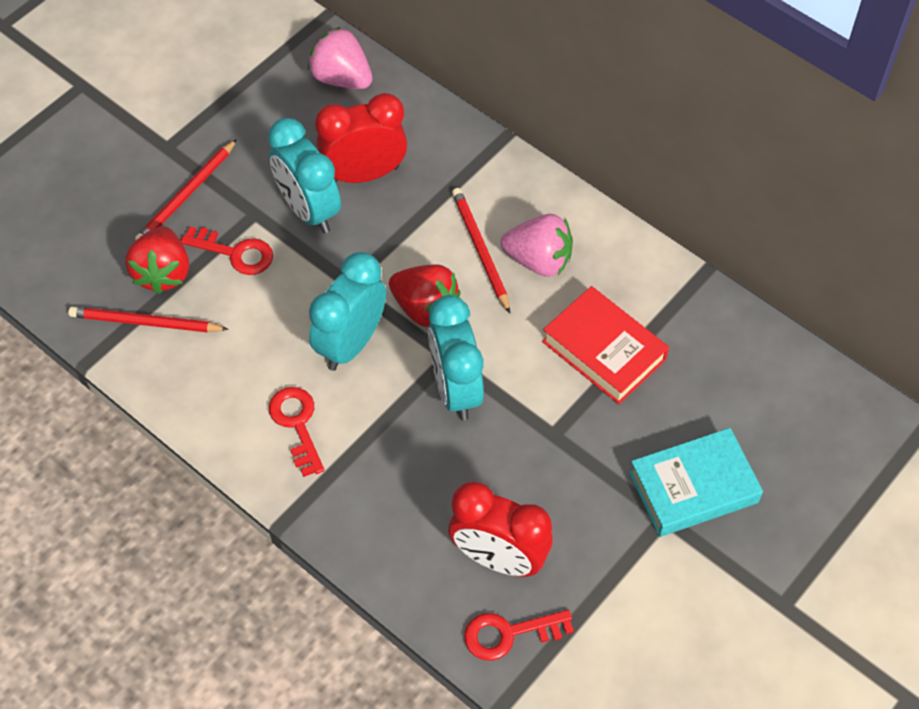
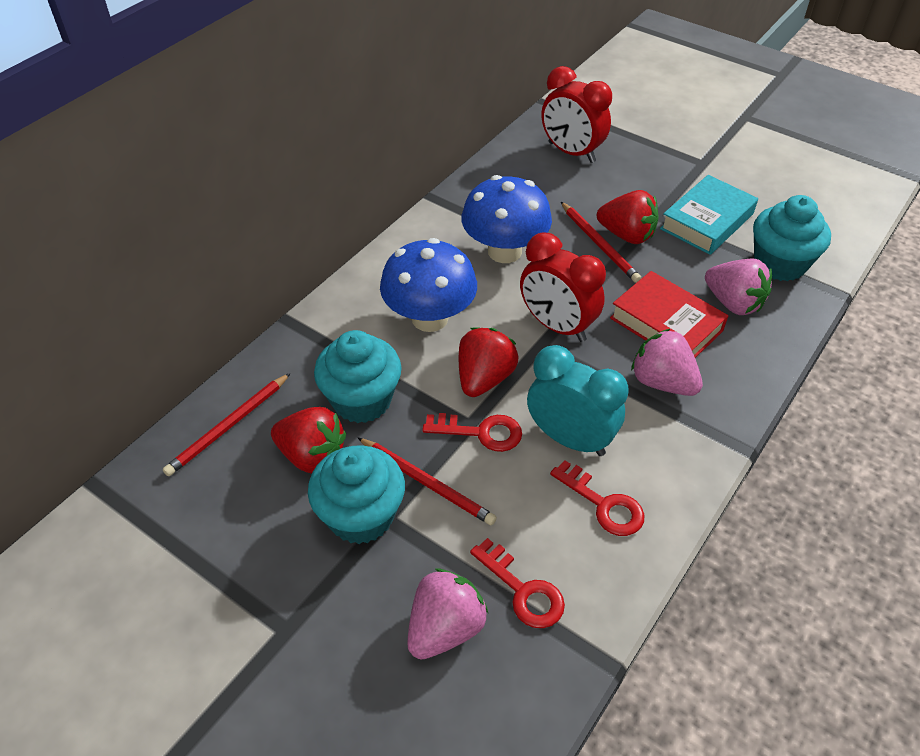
blue mushroom: 0 -> 2
pink strawberry: 2 -> 3
red strawberry: 2 -> 3
turquoise clock: 3 -> 1
turquoise cupcake: 0 -> 3

